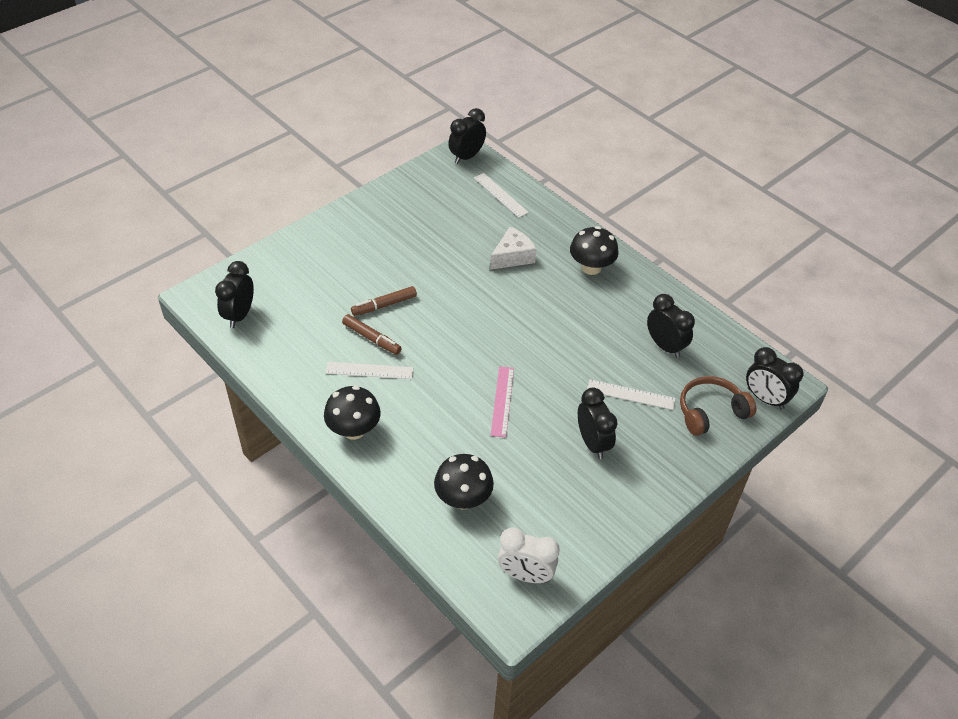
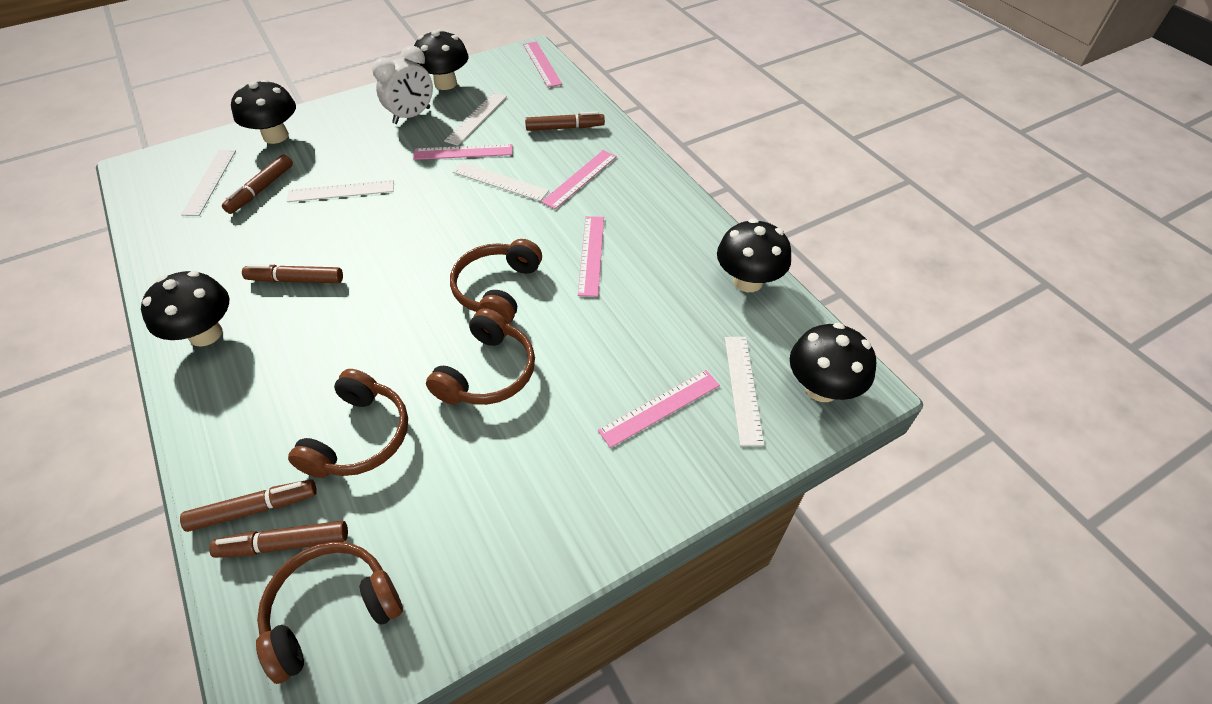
black clock: 5 -> 0
black mushroom: 3 -> 5
brown headphones: 1 -> 4
brown marker: 2 -> 5
pink ruler: 1 -> 5
white cheese: 1 -> 0
white ruler: 3 -> 5

